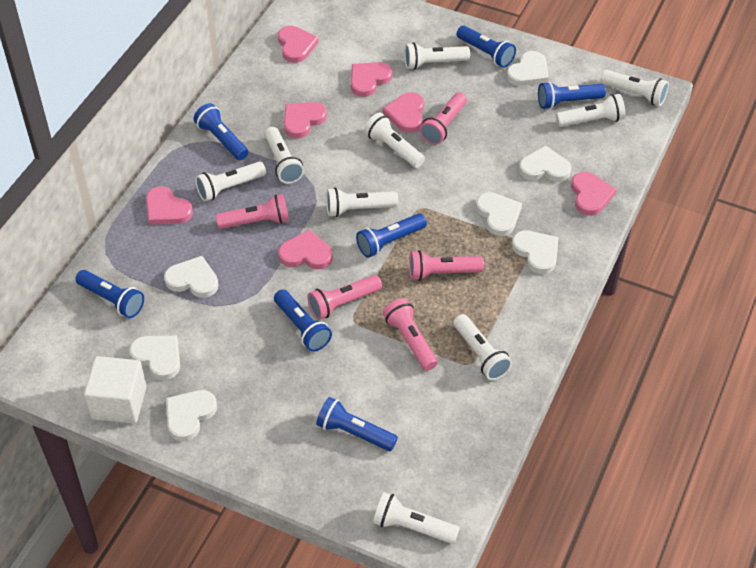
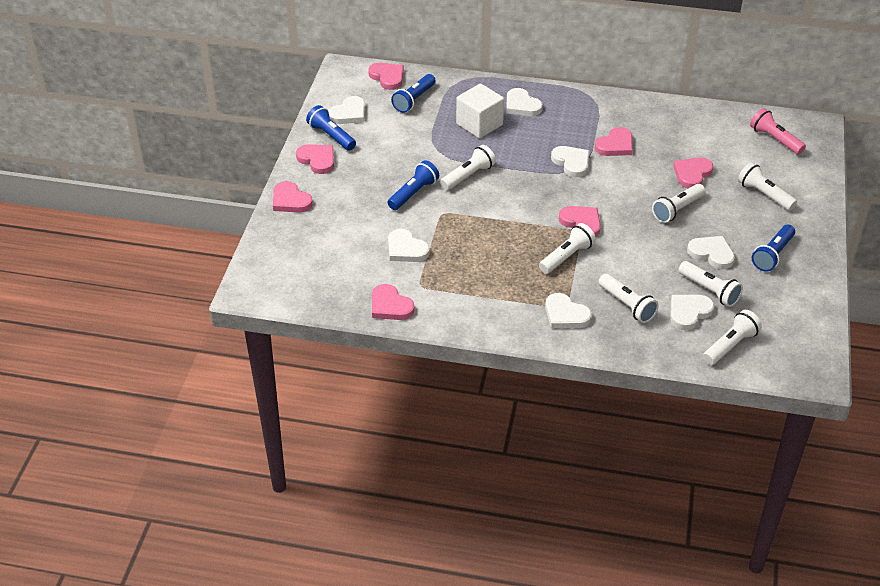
blue flashlight: 7 -> 4
pink flashlight: 5 -> 1
white flashlight: 9 -> 7

